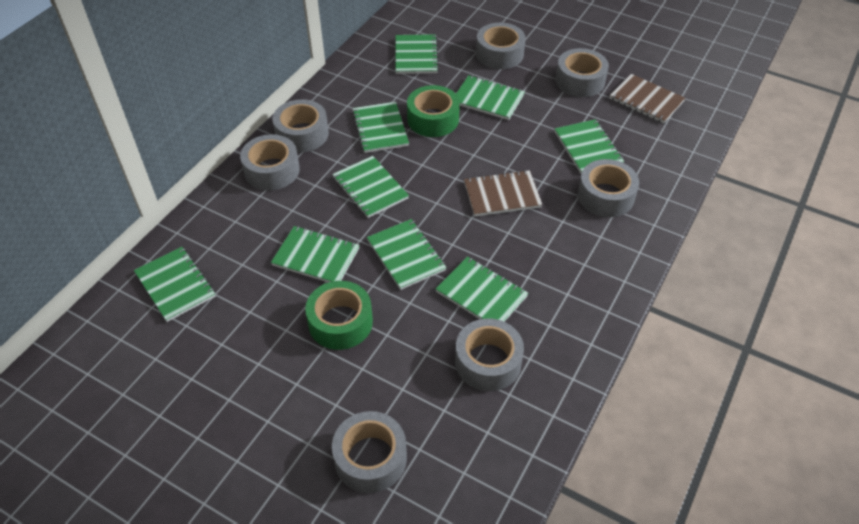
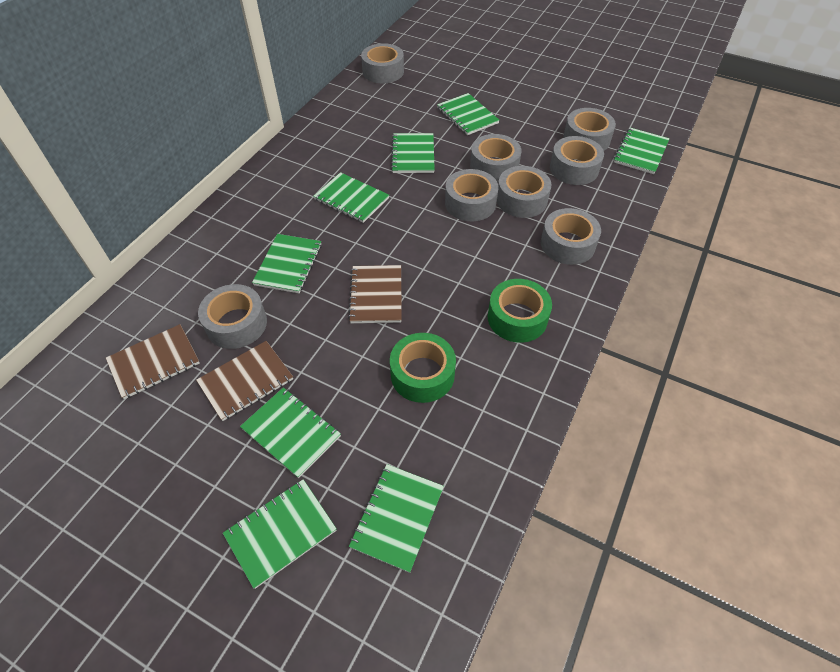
brown notebook: 2 -> 3
green notebook: 9 -> 8
grey tape: 7 -> 8

